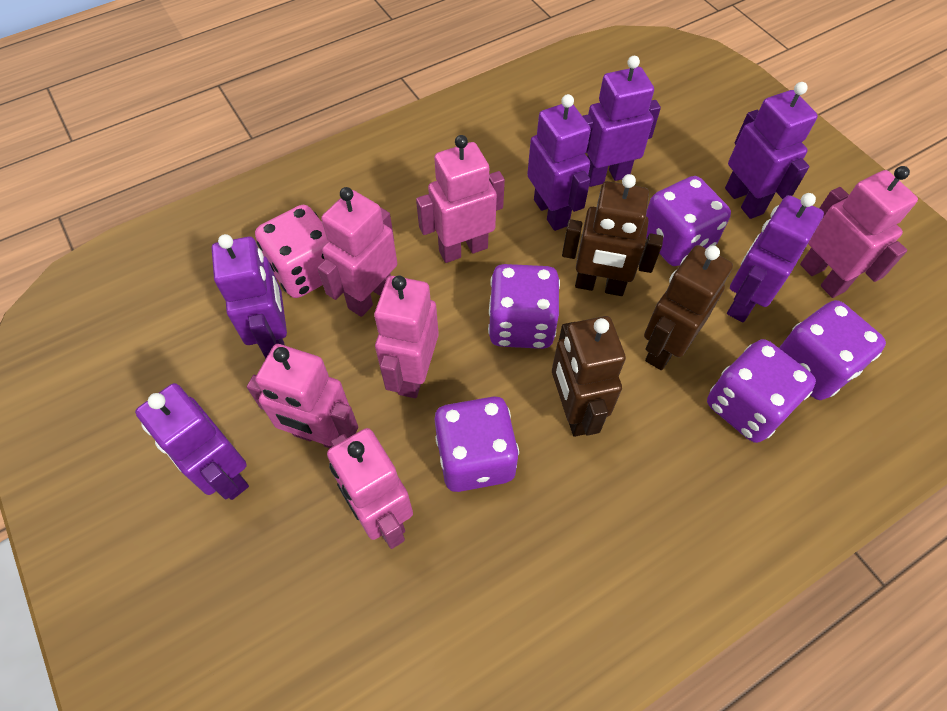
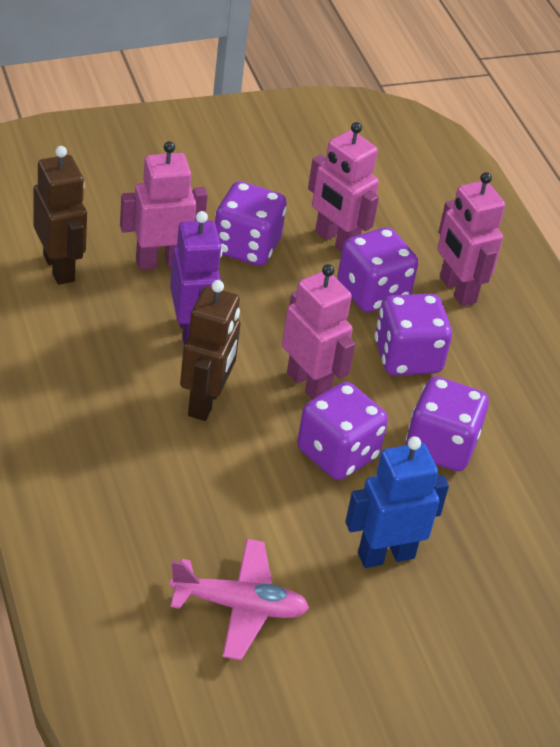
blue robot: 0 -> 1
brown robot: 3 -> 2
pink dice: 1 -> 0
pink plane: 0 -> 1
pink robot: 6 -> 4
purple robot: 6 -> 1

